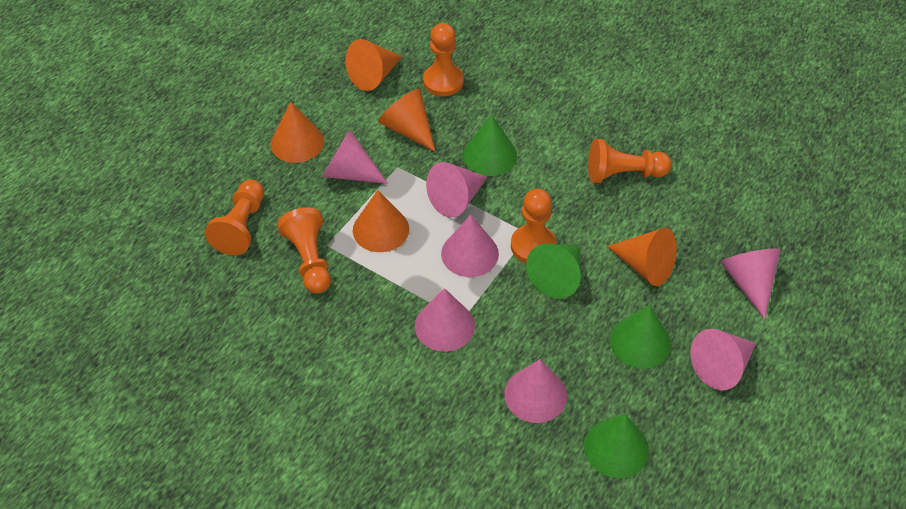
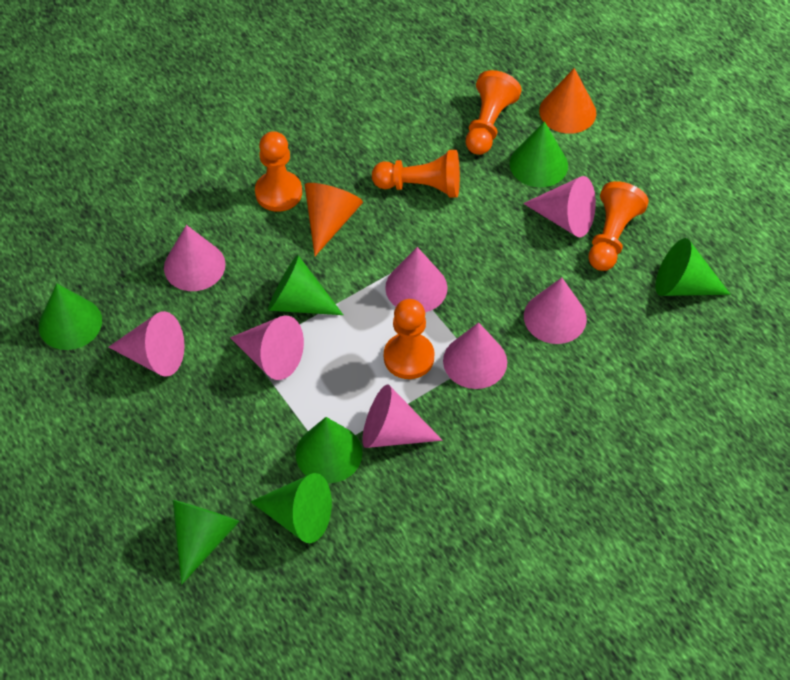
green cone: 4 -> 7
orange cone: 5 -> 2
pink cone: 7 -> 8

